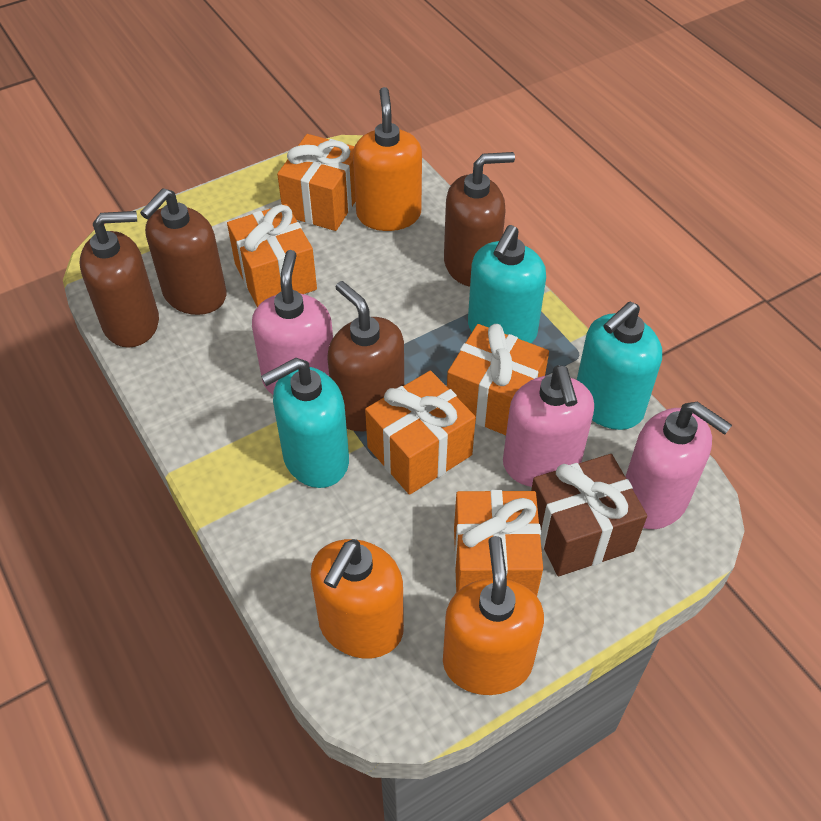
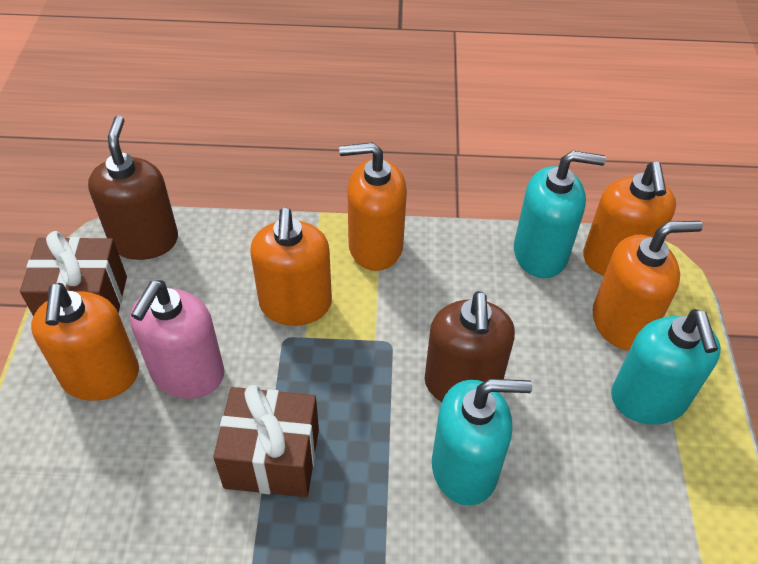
brown gift: 1 -> 2
brown soap dispenser: 4 -> 2
orange gift: 5 -> 0
orange soap dispenser: 3 -> 5
pink soap dispenser: 3 -> 1

